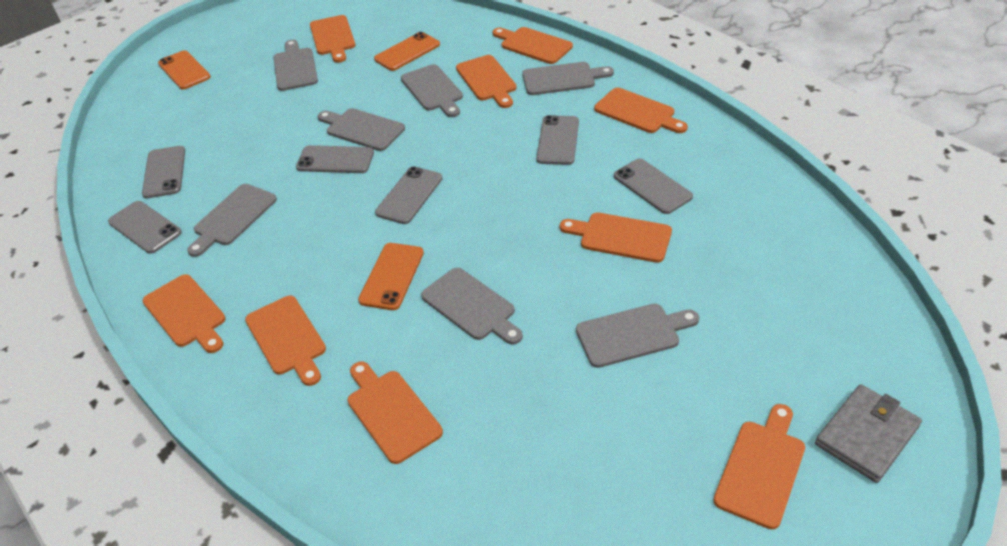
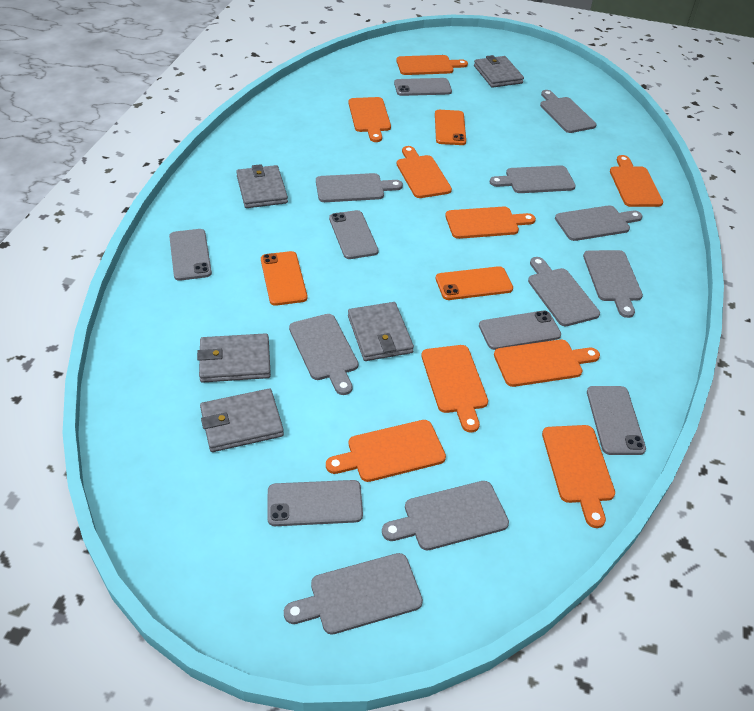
grey cutting board: 7 -> 9
grey wallet: 1 -> 5

